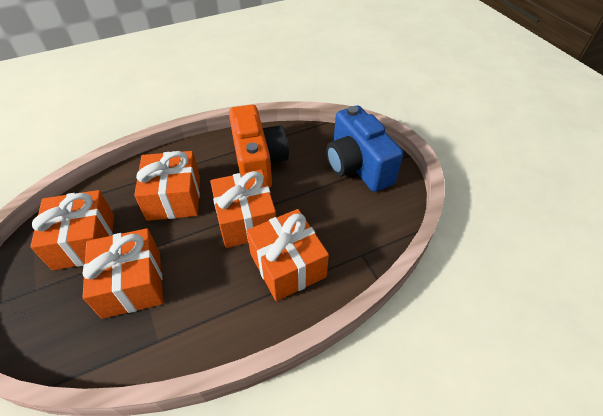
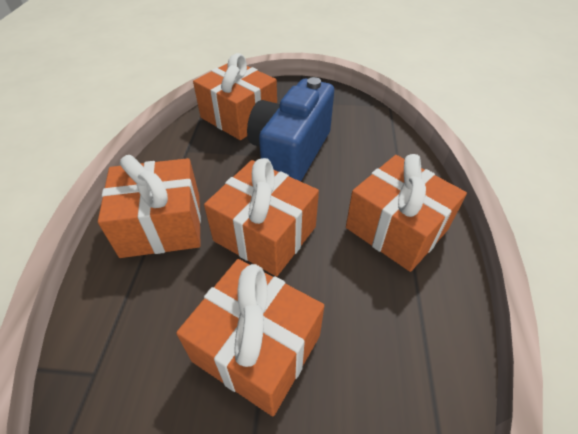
orange camera: 1 -> 0

